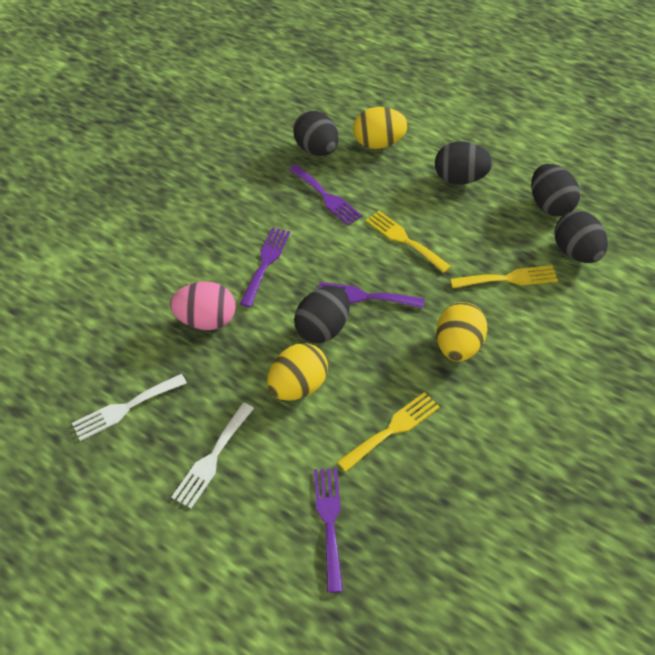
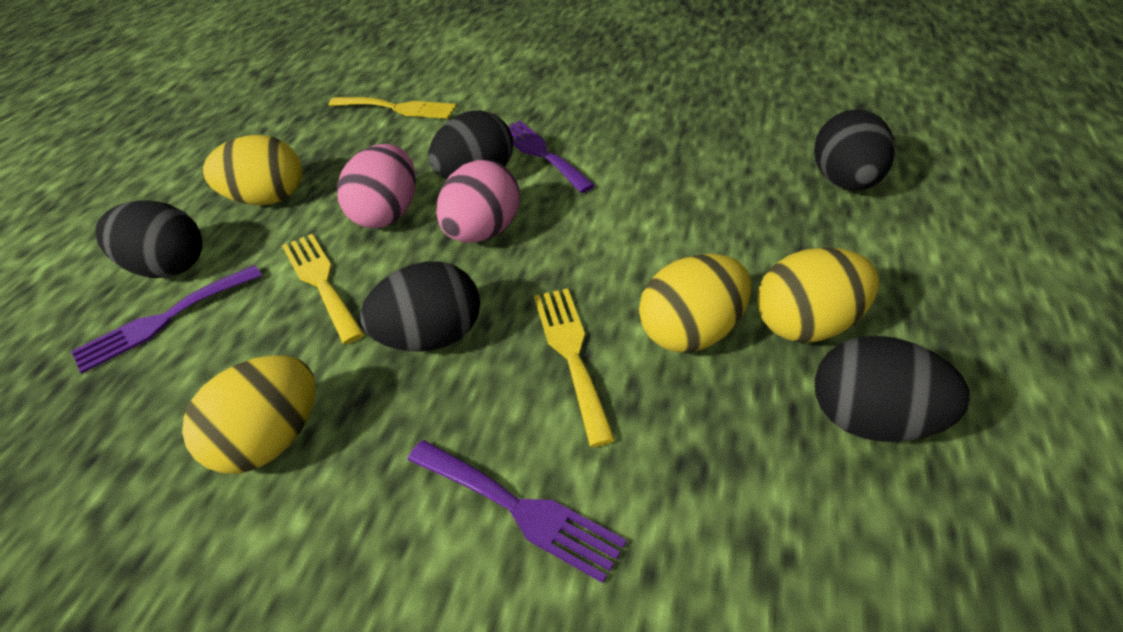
pink egg: 1 -> 2
purple fork: 4 -> 3
white fork: 2 -> 0
yellow egg: 3 -> 4

